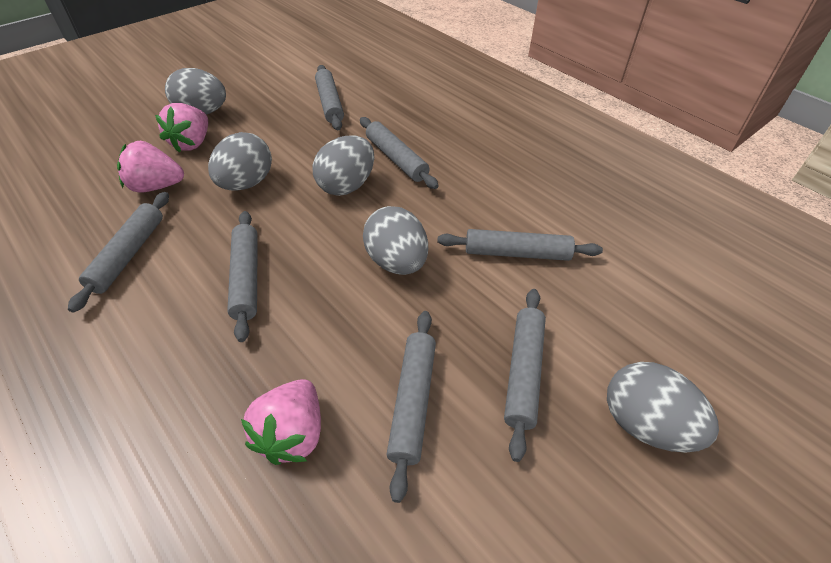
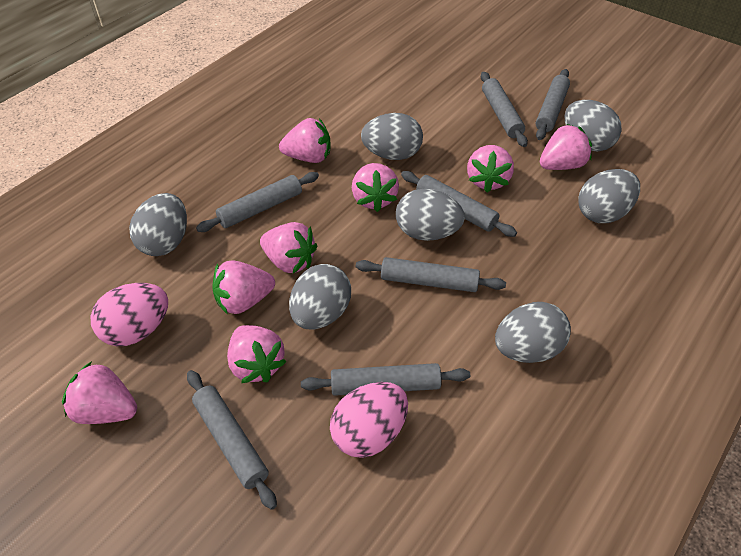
grey egg: 5 -> 7
pink egg: 0 -> 2
pink strawberry: 3 -> 8

